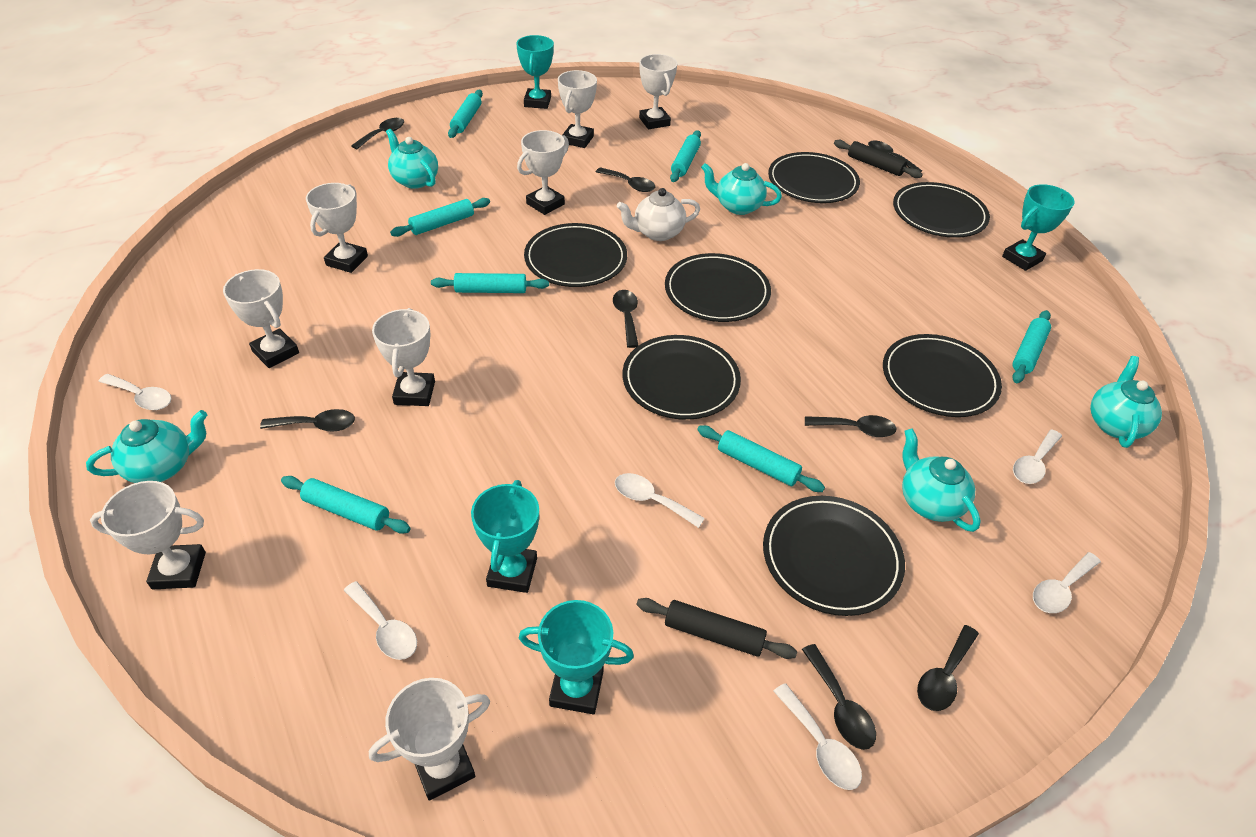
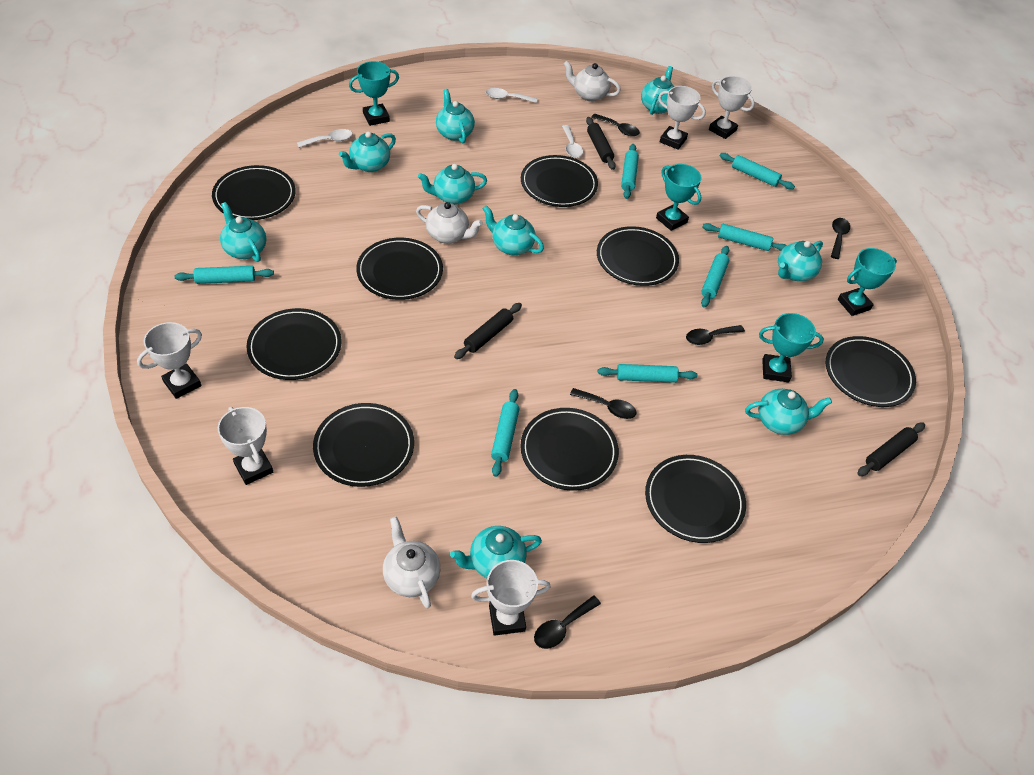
black plate: 7 -> 9
black rolling pin: 2 -> 3
black spoon: 8 -> 5
turquoise teapot: 5 -> 9
white spoon: 6 -> 3
white teapot: 1 -> 3
white trophy: 8 -> 5

